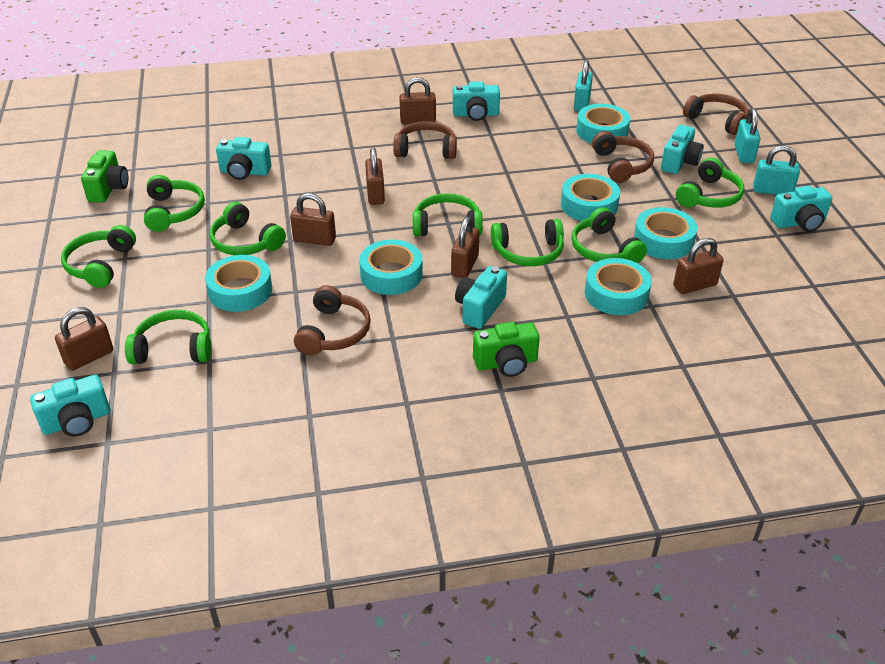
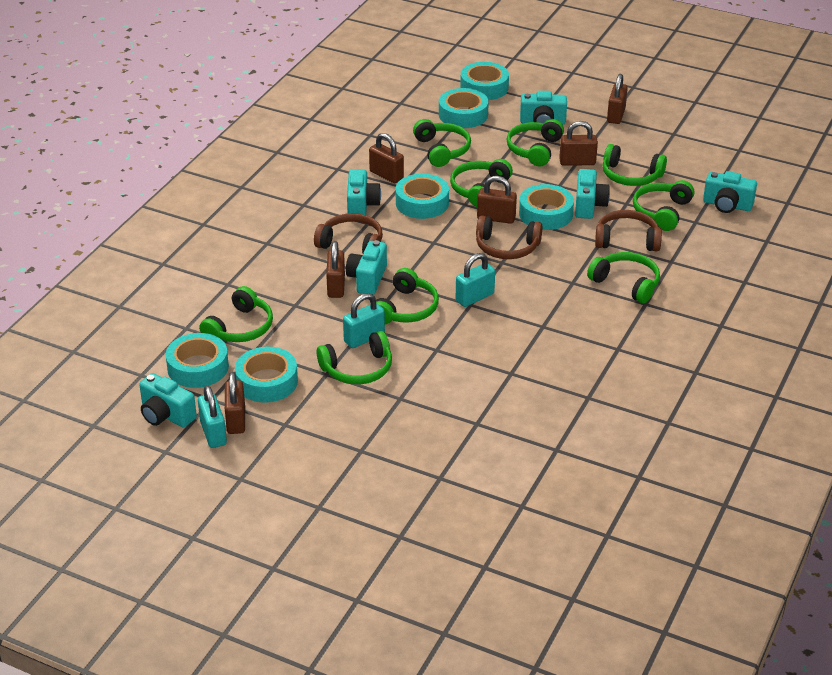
brown headphones: 4 -> 3
green camera: 2 -> 0
green headphones: 8 -> 9

